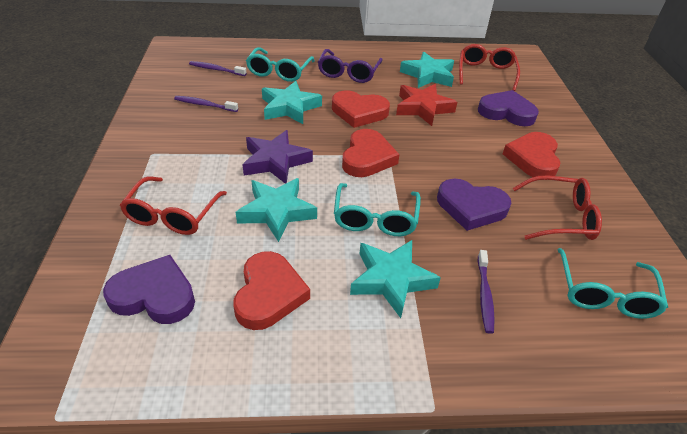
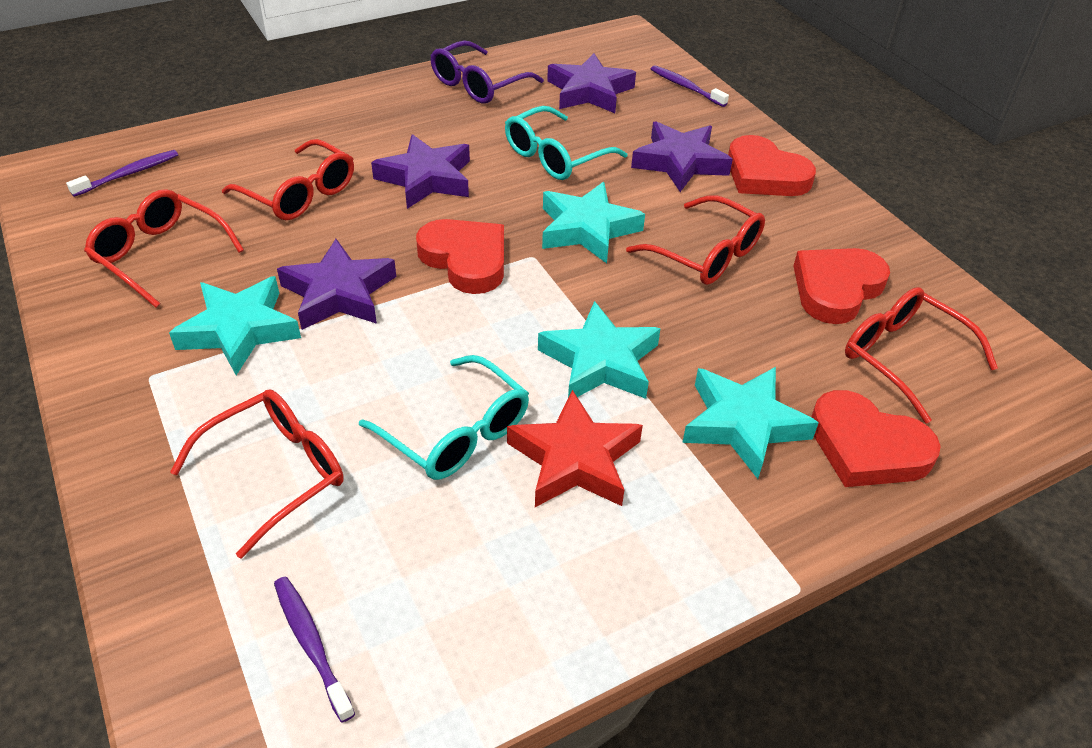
purple heart: 3 -> 0
purple star: 1 -> 4
red glasses: 3 -> 5
turquoise glasses: 3 -> 2

